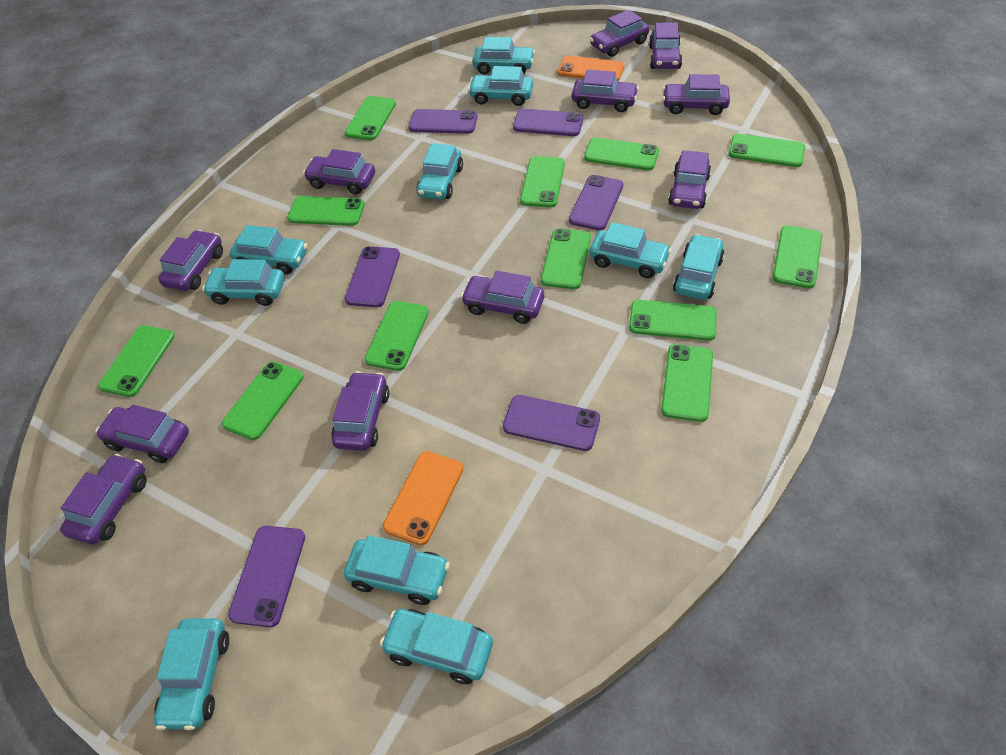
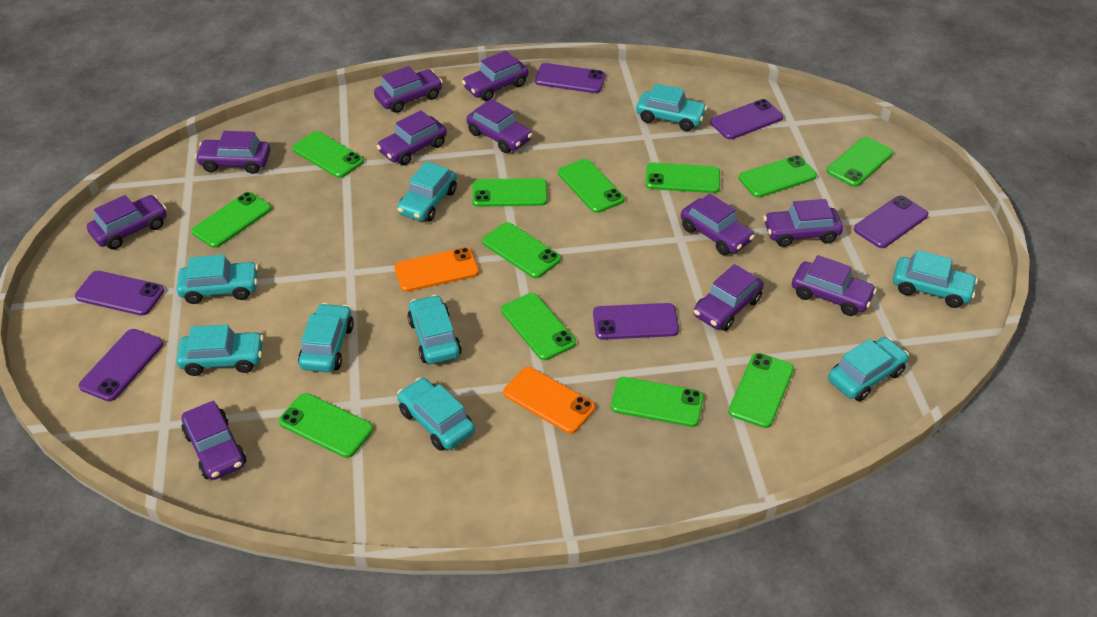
turquoise car: 10 -> 9

